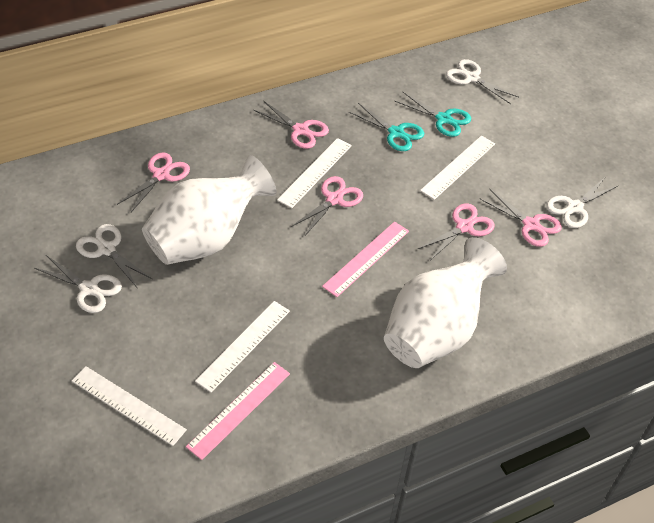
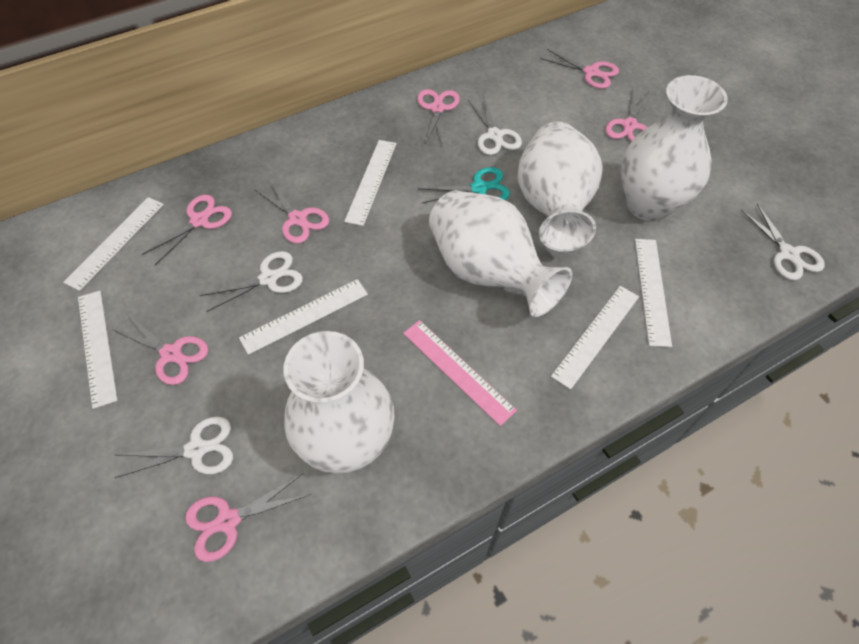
pink ruler: 2 -> 1
pink scissors: 5 -> 7
turquoise scissors: 2 -> 1
white ruler: 4 -> 6
white vase: 2 -> 4

